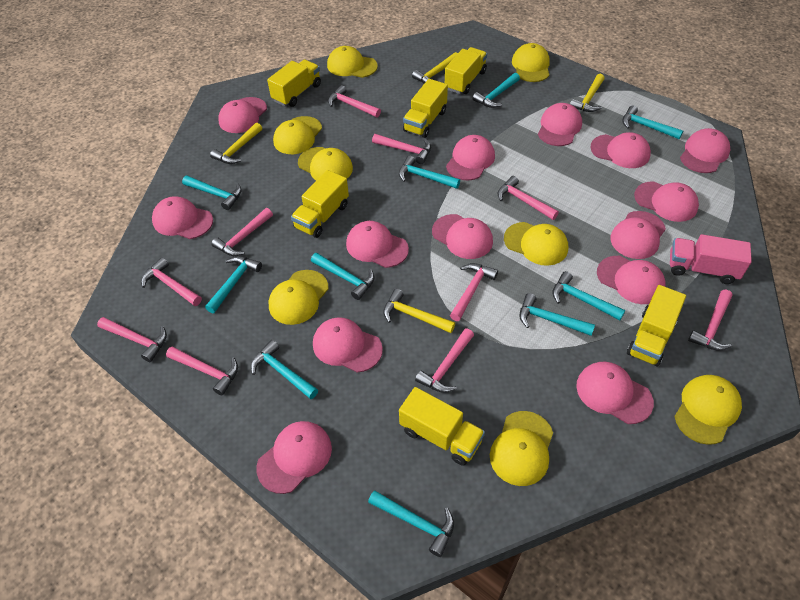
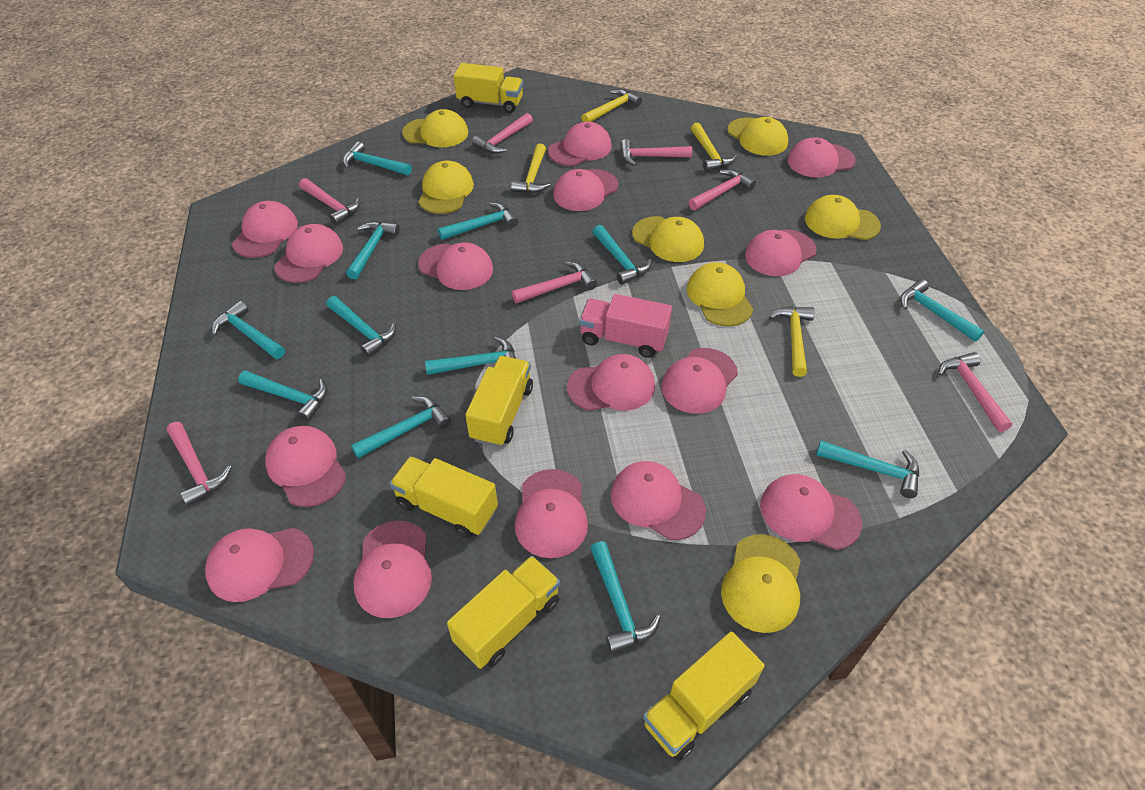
pink cap: 14 -> 15
pink hammer: 10 -> 7
turquoise hammer: 10 -> 12
yellow cap: 8 -> 7
yellow truck: 6 -> 5

